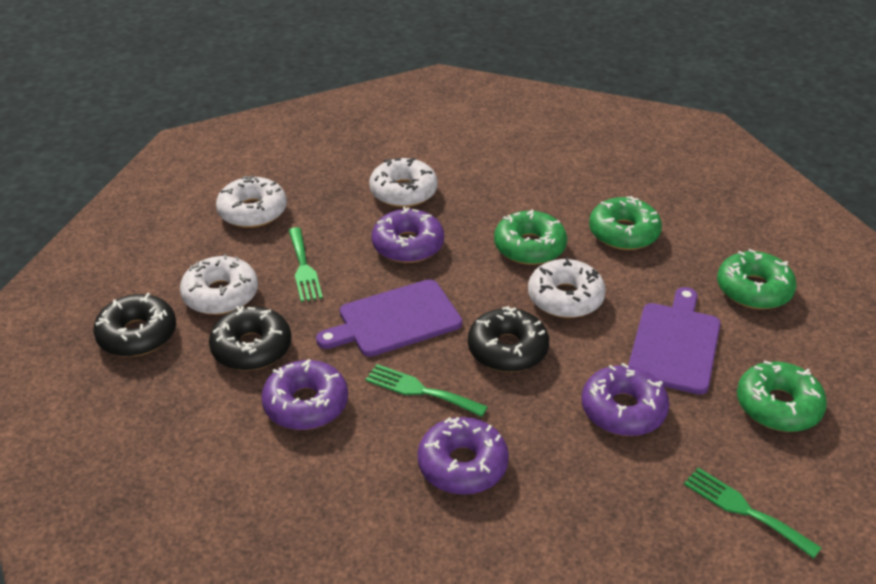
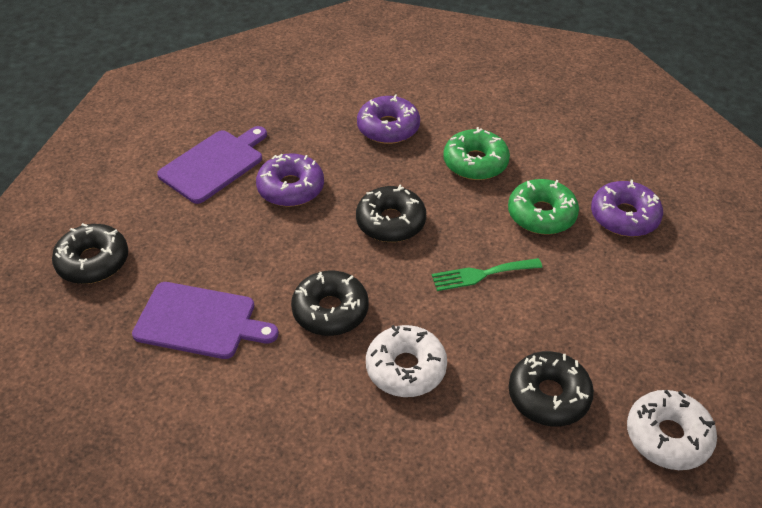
black donut: 3 -> 4
green donut: 4 -> 2
green fork: 3 -> 1
purple donut: 4 -> 3
white donut: 4 -> 2

